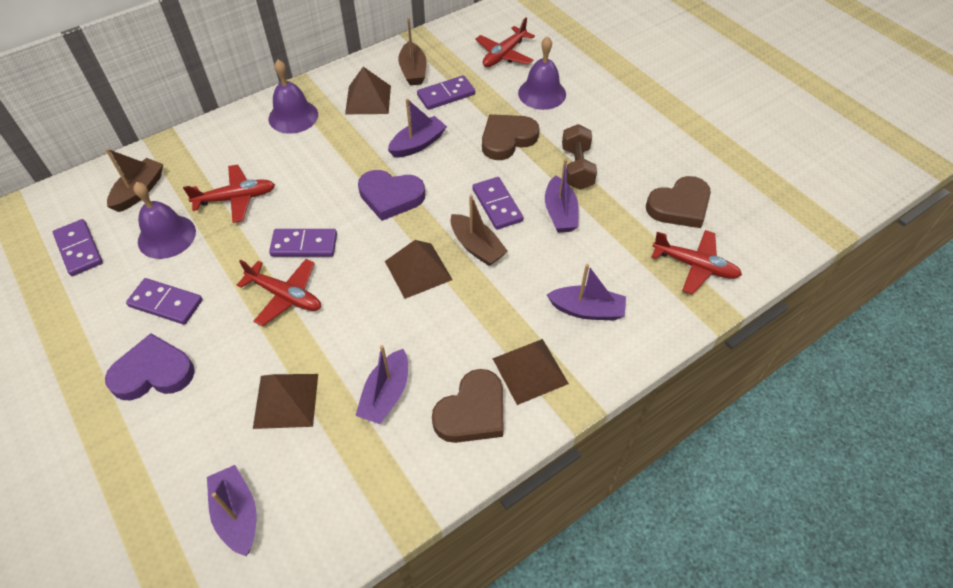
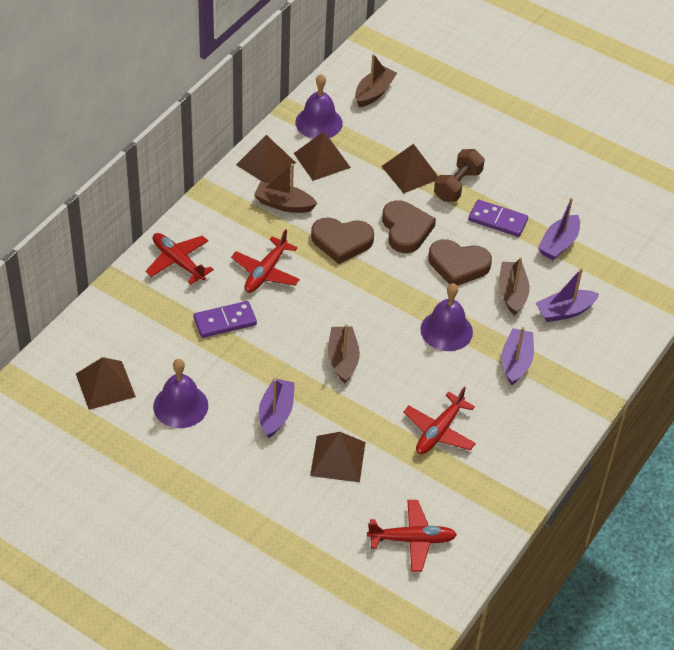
brown boat: 3 -> 4
brown pyramid: 4 -> 5
purple boat: 5 -> 4
purple domino: 5 -> 2
purple heart: 2 -> 0

